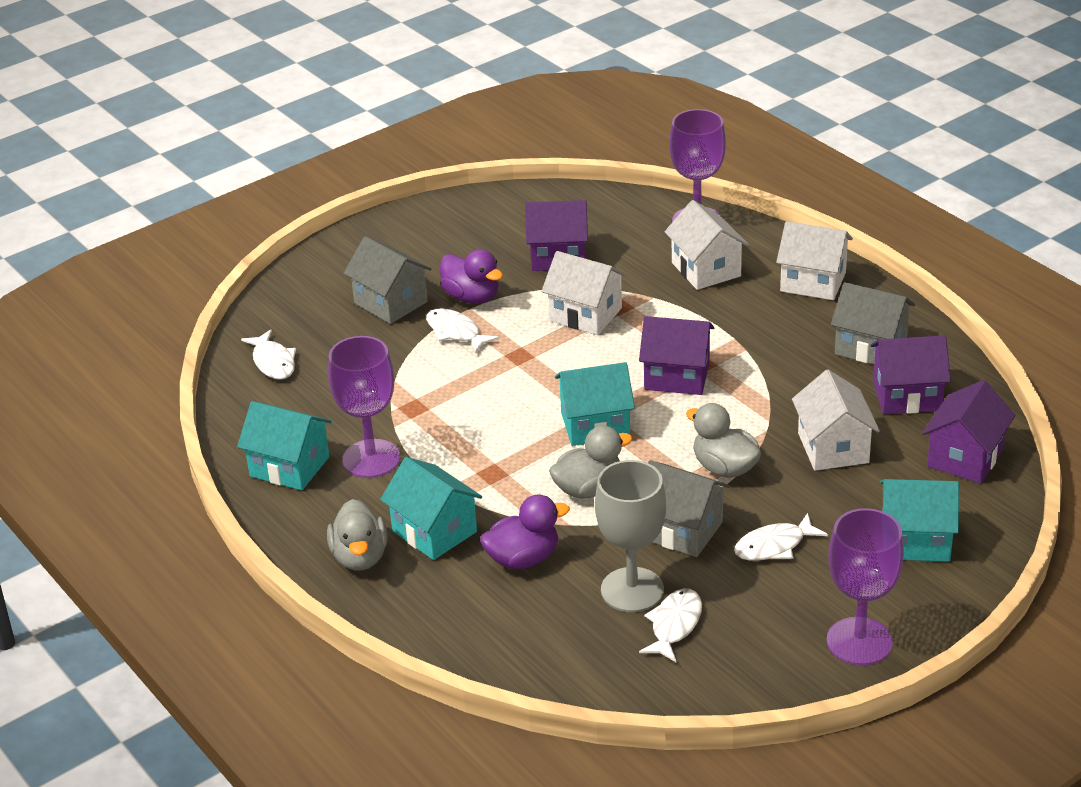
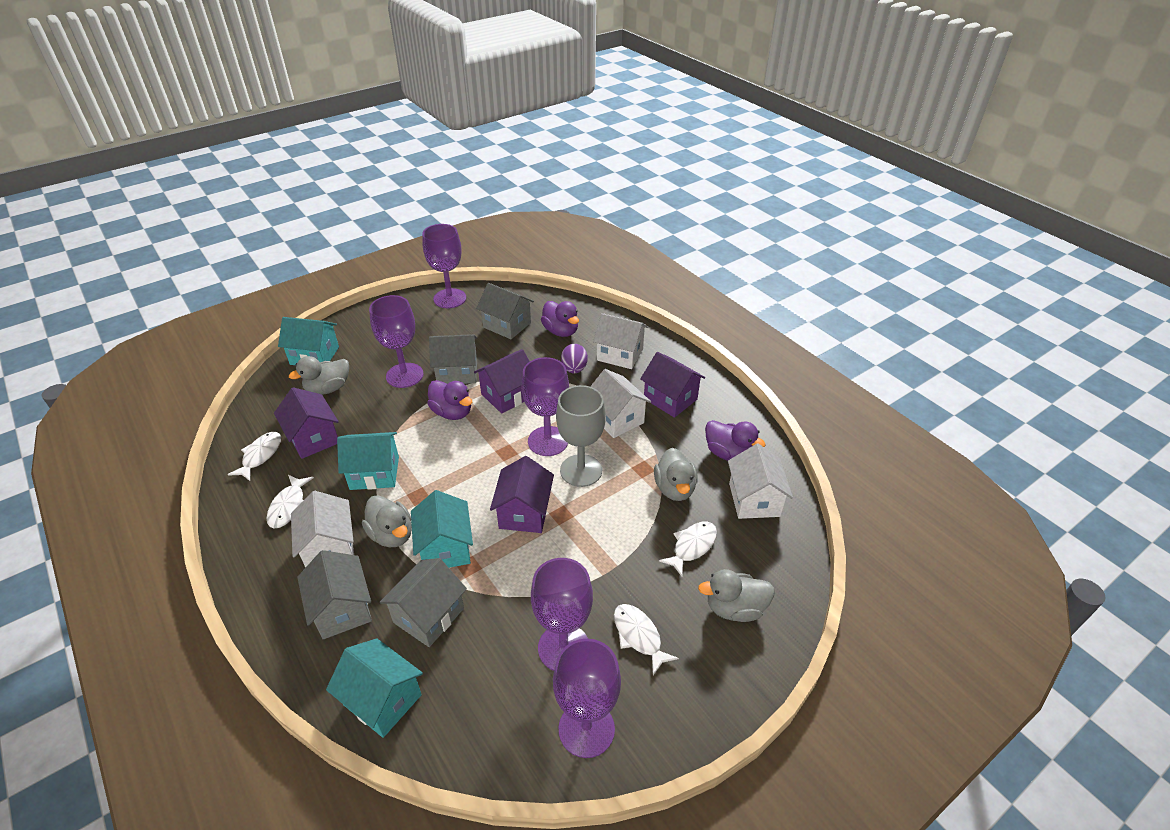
grey duck: 3 -> 4
grey house: 3 -> 4
purple duck: 2 -> 3
purple egg: 0 -> 1
purple goblet: 3 -> 5

